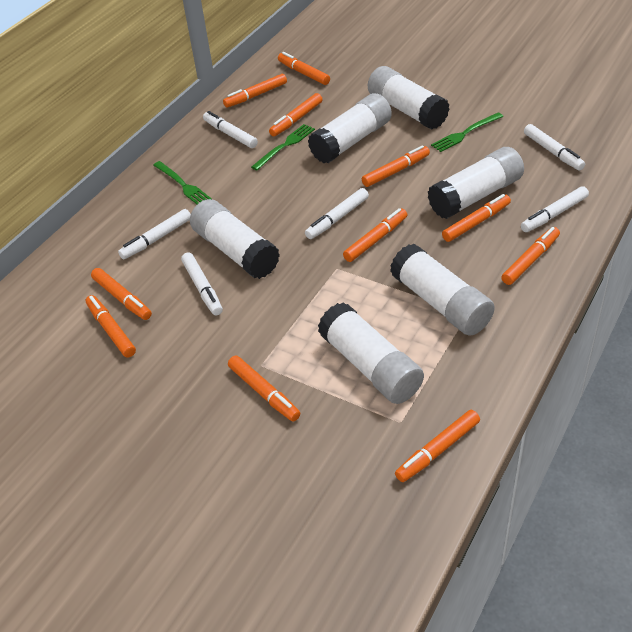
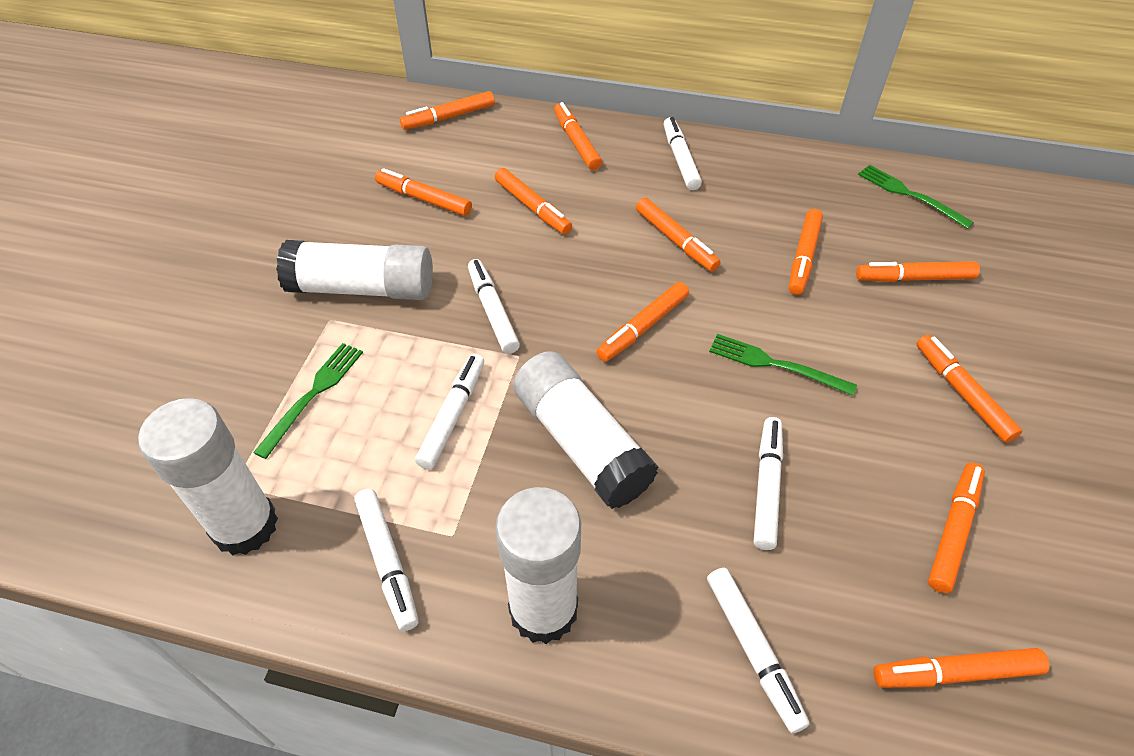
white glue stick: 6 -> 4

